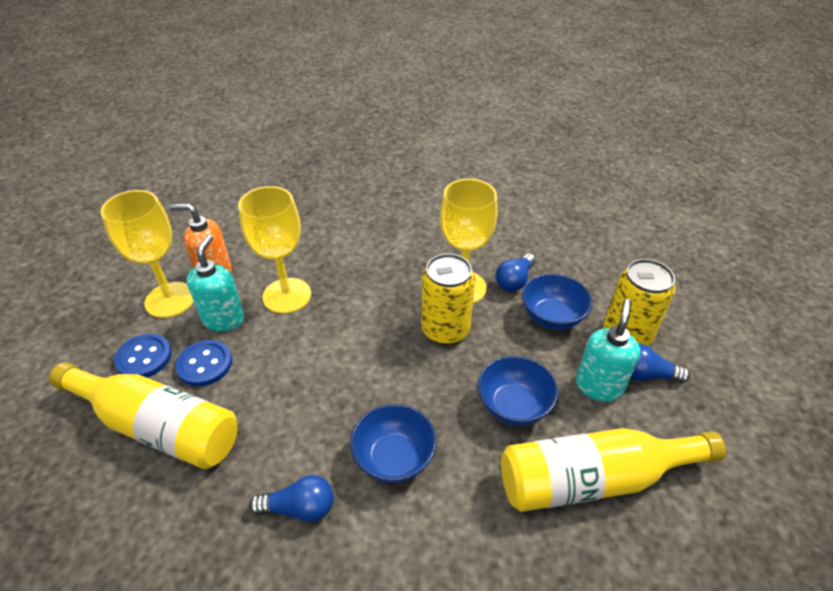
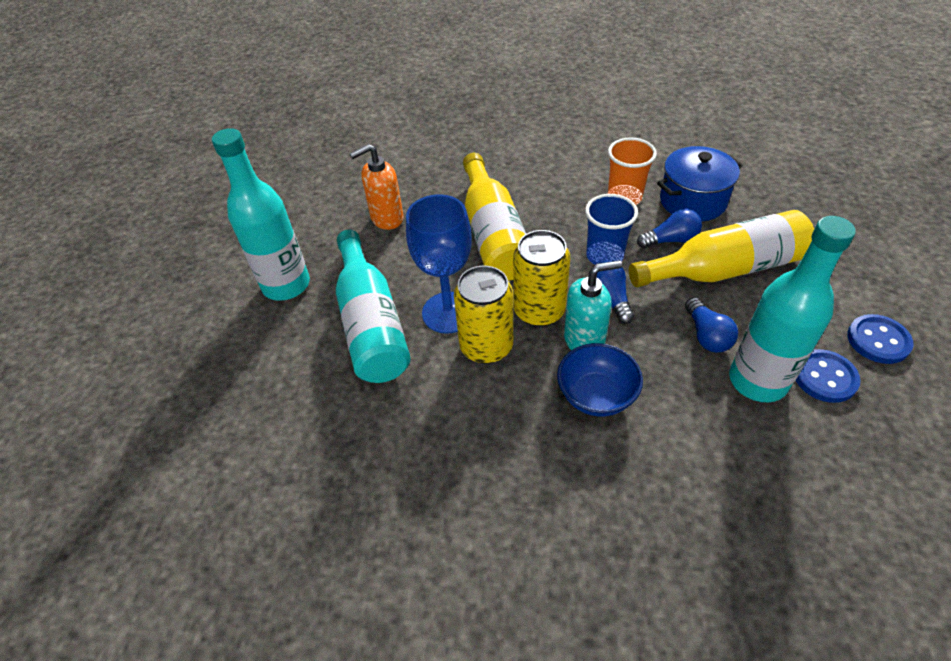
blue bowl: 3 -> 1
blue cup: 0 -> 1
blue goblet: 0 -> 1
blue pot: 0 -> 1
orange cup: 0 -> 1
turquoise bottle: 0 -> 3
turquoise soap dispenser: 2 -> 1
yellow goblet: 3 -> 0

